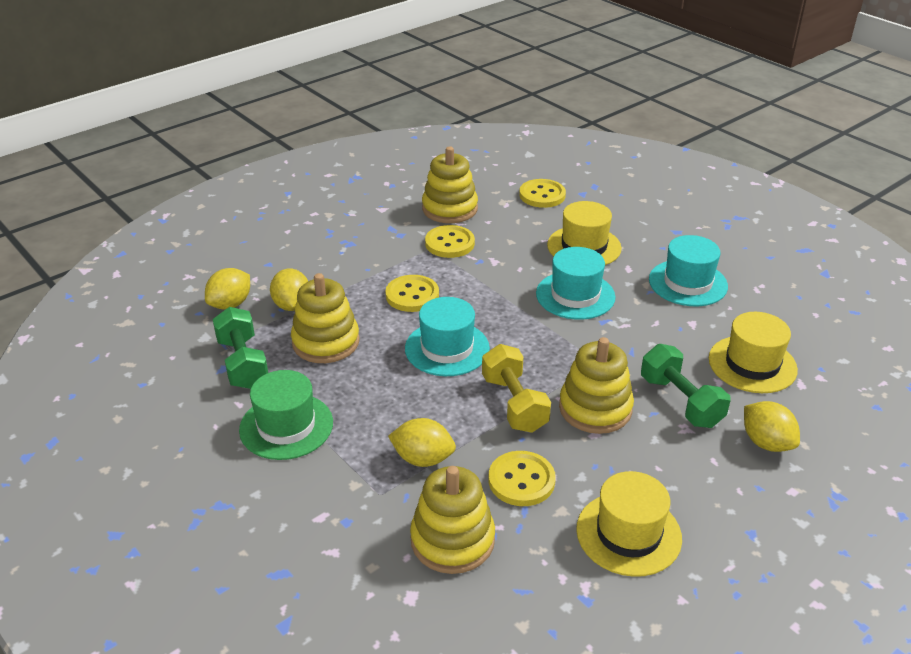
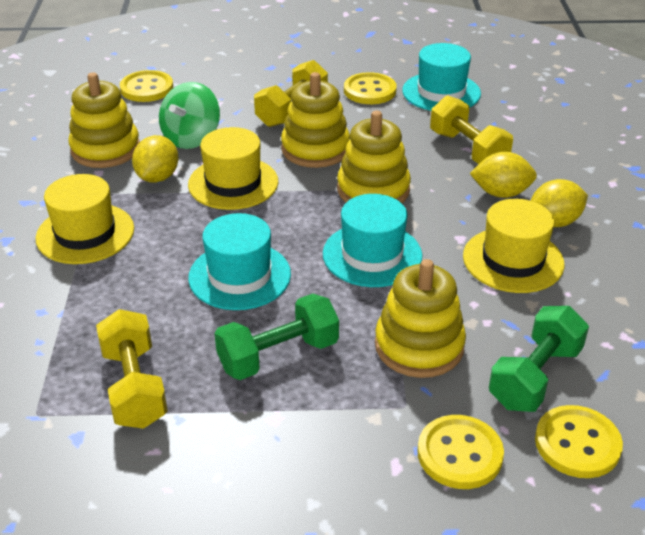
green hat: 1 -> 0
green spinning top: 0 -> 1
yellow dumbbell: 1 -> 3
yellow lemon: 4 -> 3

